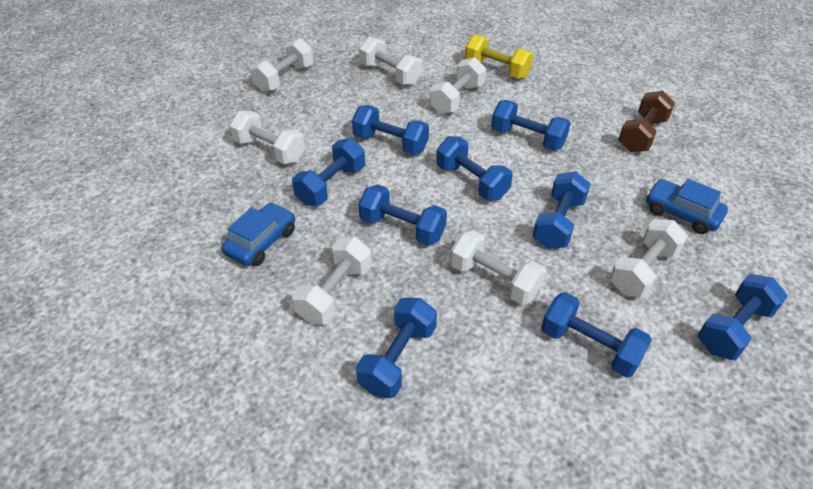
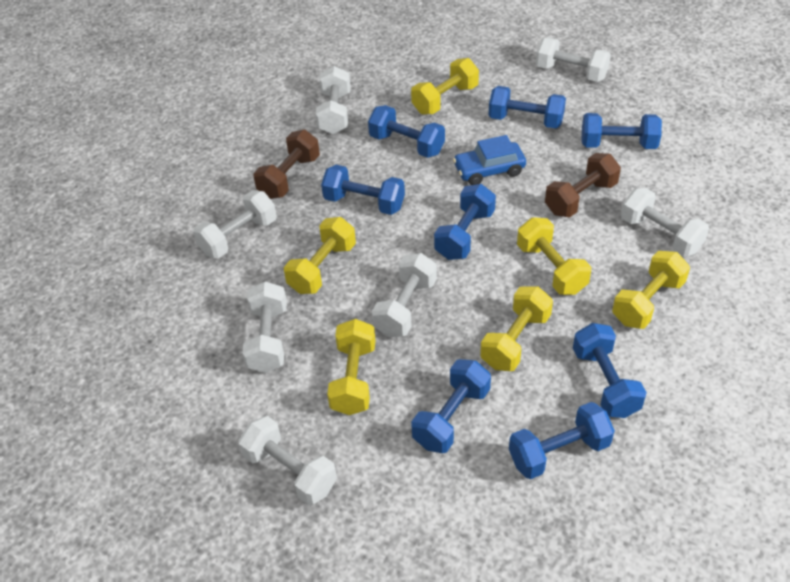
blue car: 2 -> 1
blue dumbbell: 9 -> 8
brown dumbbell: 1 -> 2
yellow dumbbell: 1 -> 6

